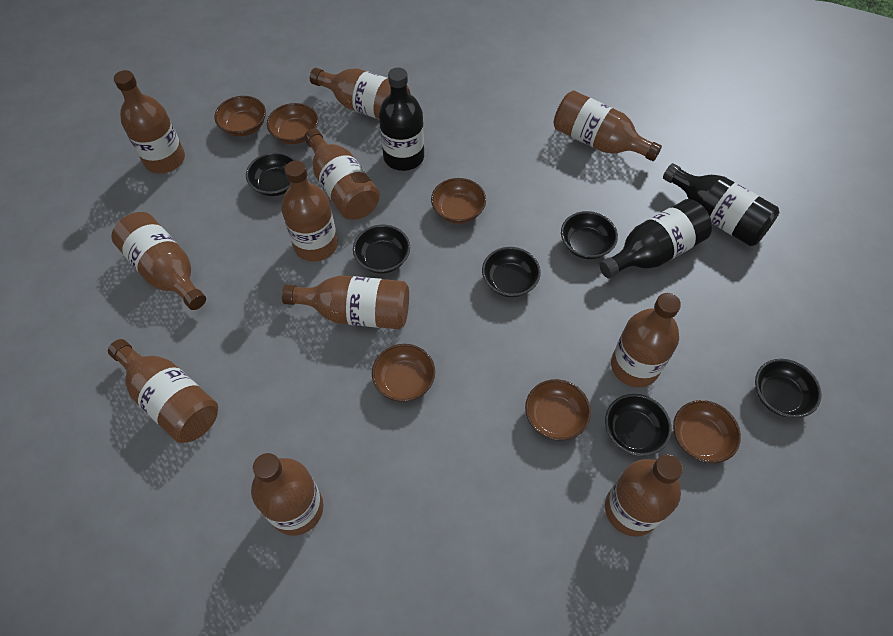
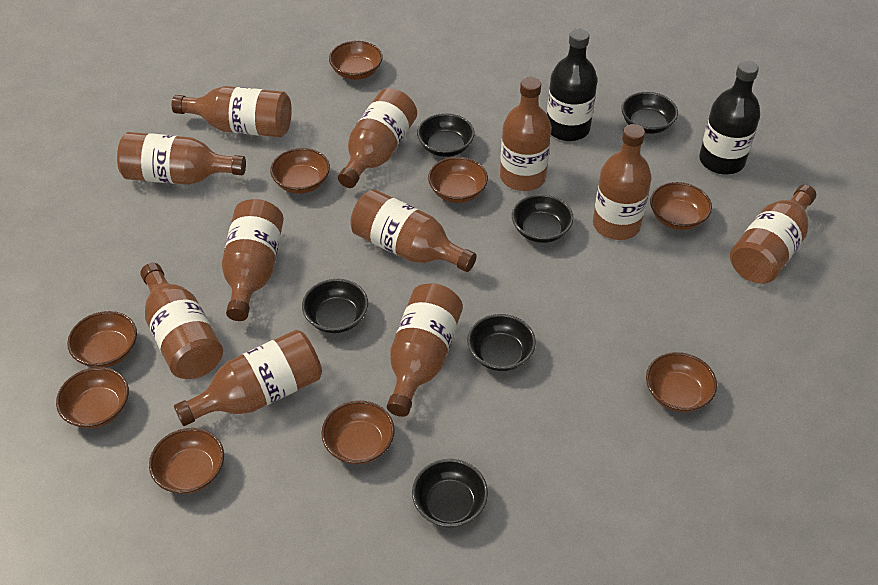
black bottle: 3 -> 2
brown bowl: 6 -> 9

